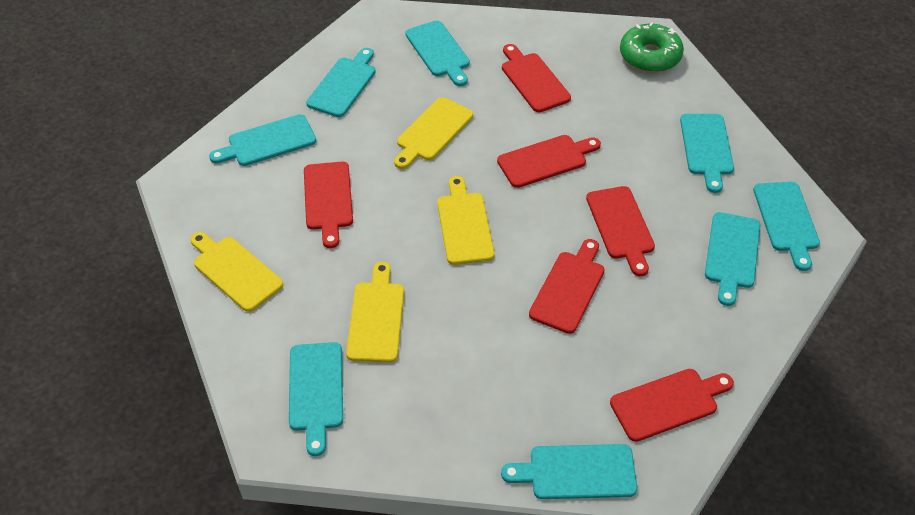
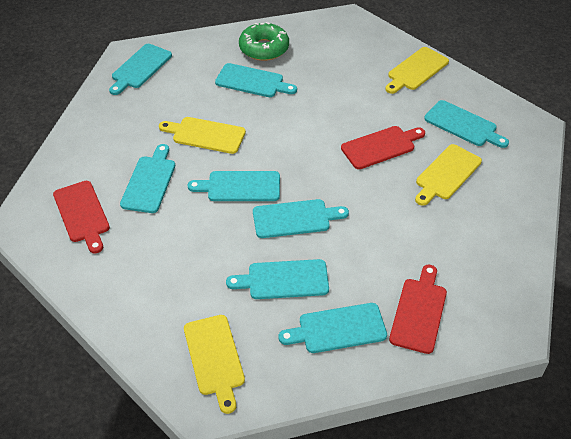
red cutting board: 6 -> 3

